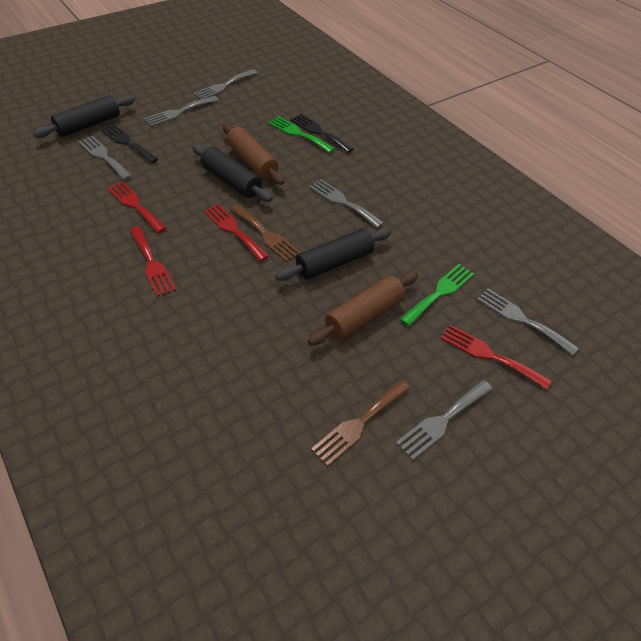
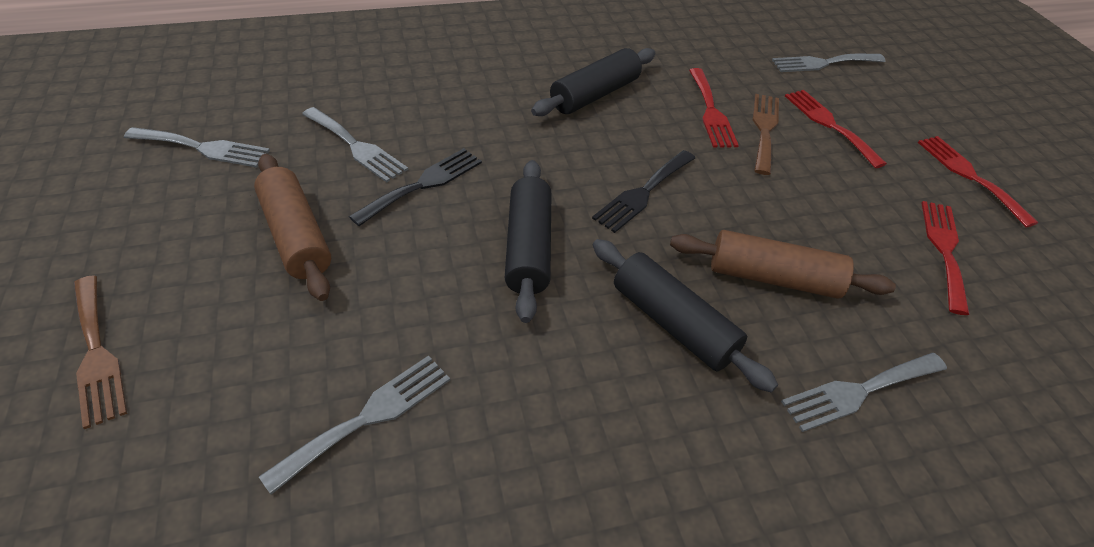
green fork: 2 -> 0
grey fork: 6 -> 5

